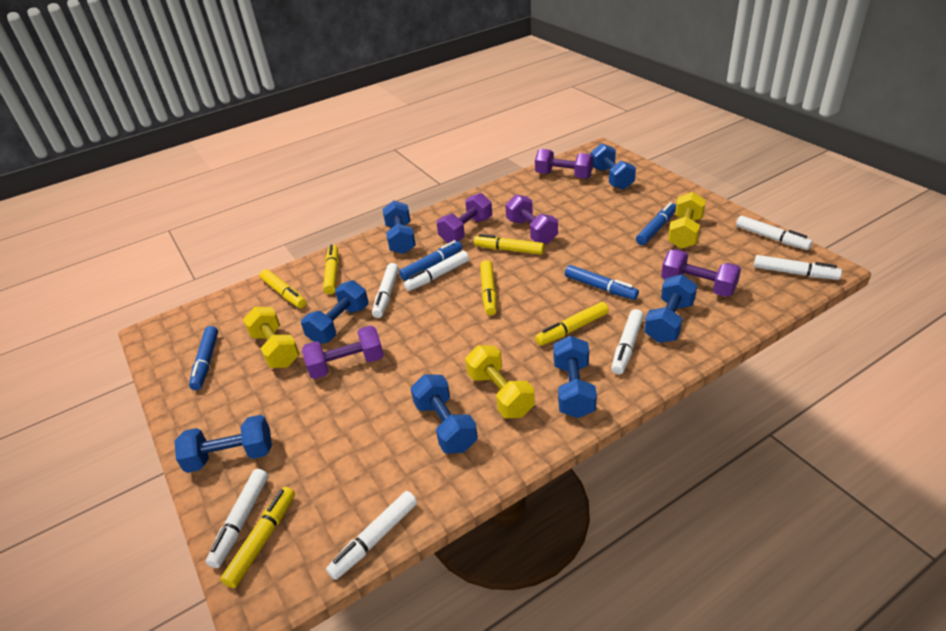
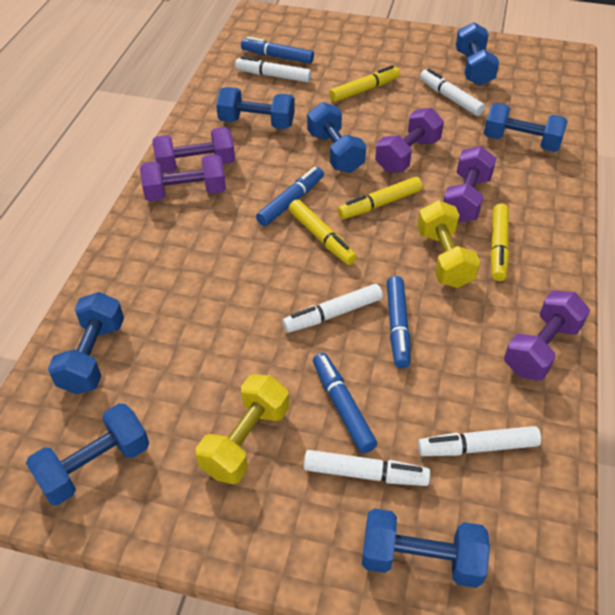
white marker: 7 -> 5
yellow dumbbell: 3 -> 2
yellow marker: 6 -> 4

